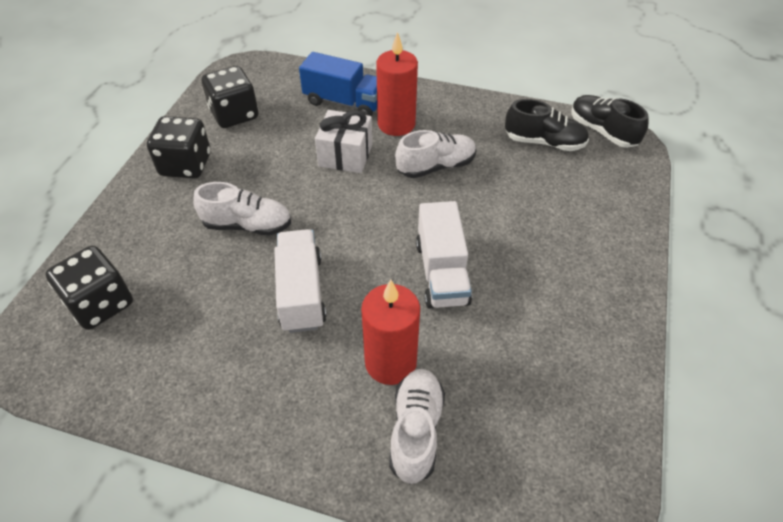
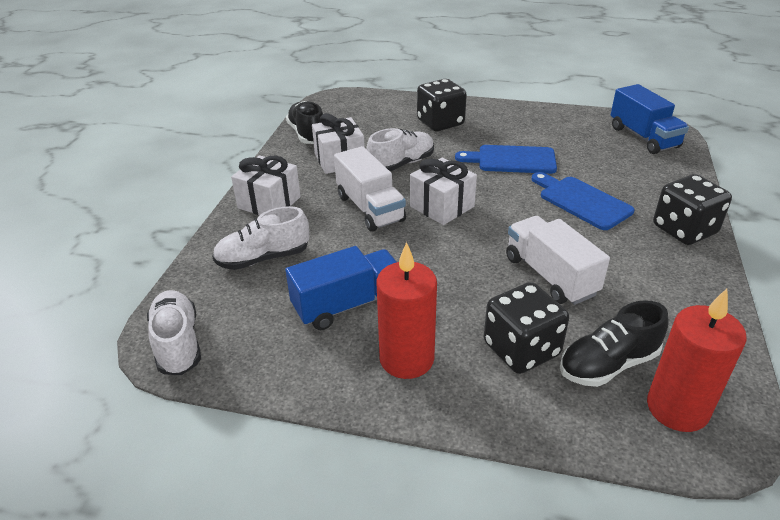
blue cutting board: 0 -> 2
blue truck: 1 -> 2
white gift: 1 -> 3

